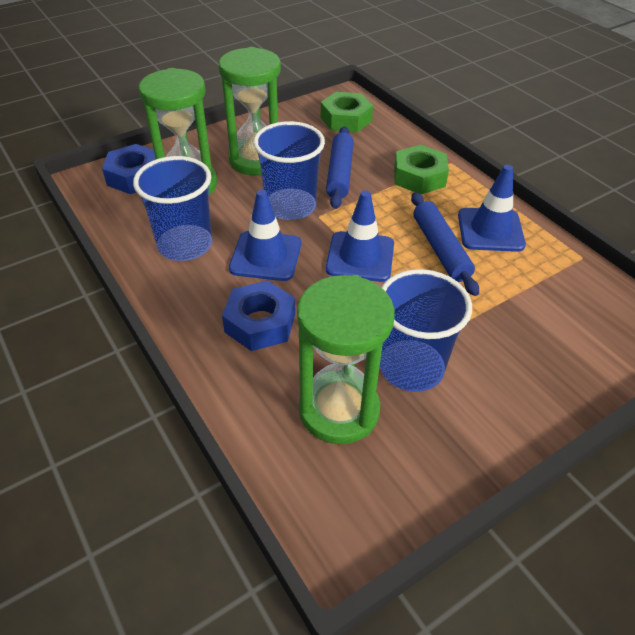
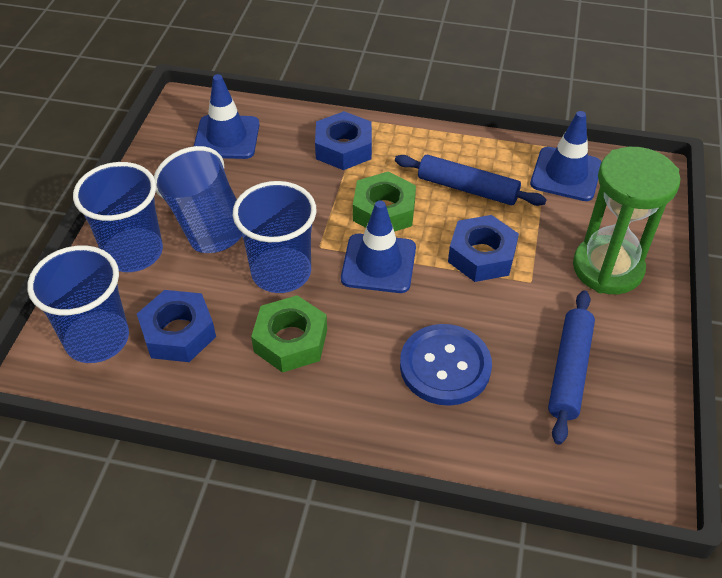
blue button: 0 -> 1
blue cup: 3 -> 4
blue nut: 2 -> 3
green hourglass: 3 -> 1

